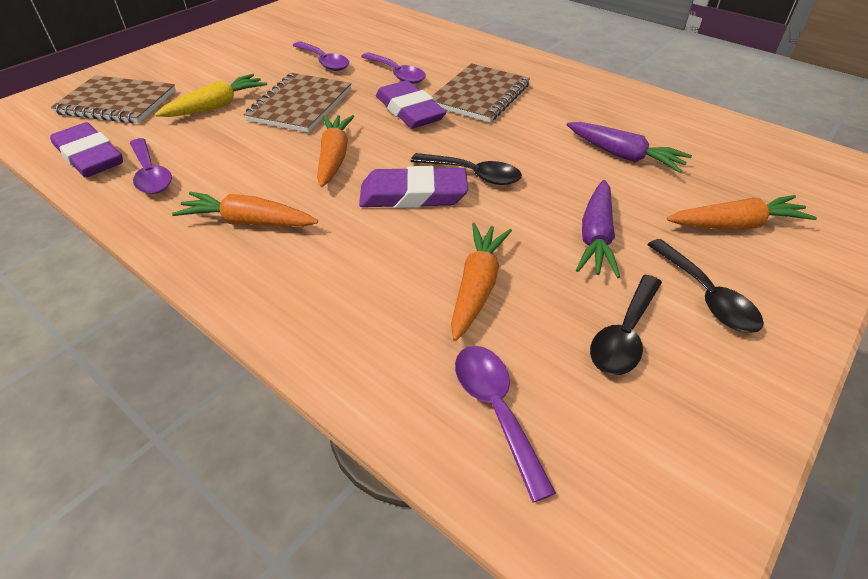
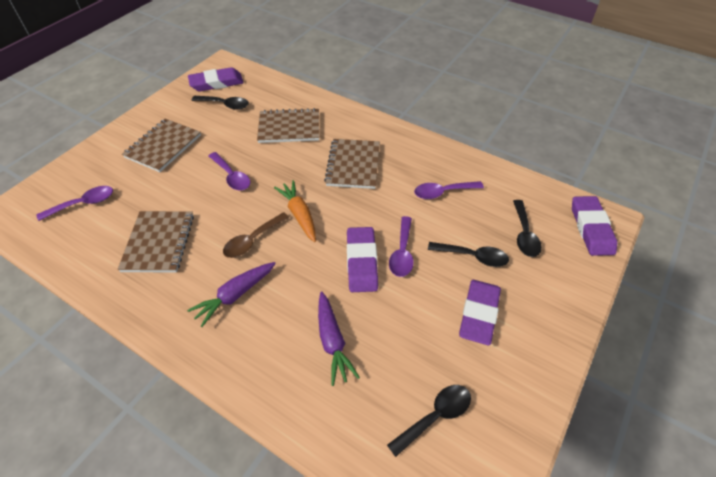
black spoon: 3 -> 4
brown notebook: 3 -> 4
brown spoon: 0 -> 1
orange carrot: 4 -> 1
purple eraser: 3 -> 4
yellow carrot: 1 -> 0

